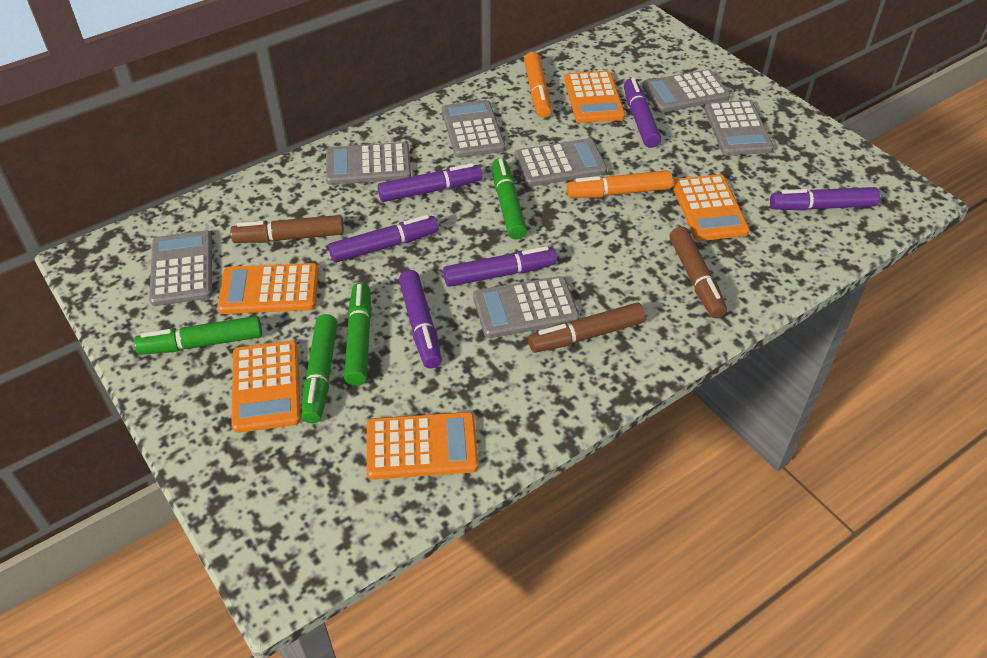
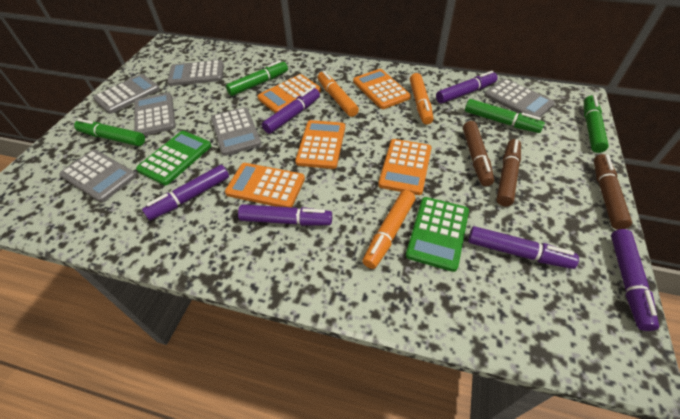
green calculator: 0 -> 2
grey calculator: 7 -> 6
orange marker: 2 -> 3

